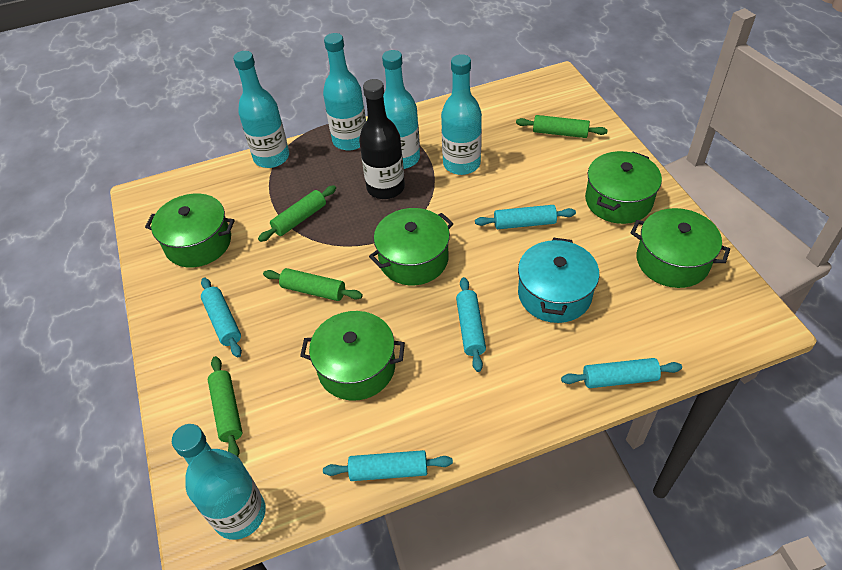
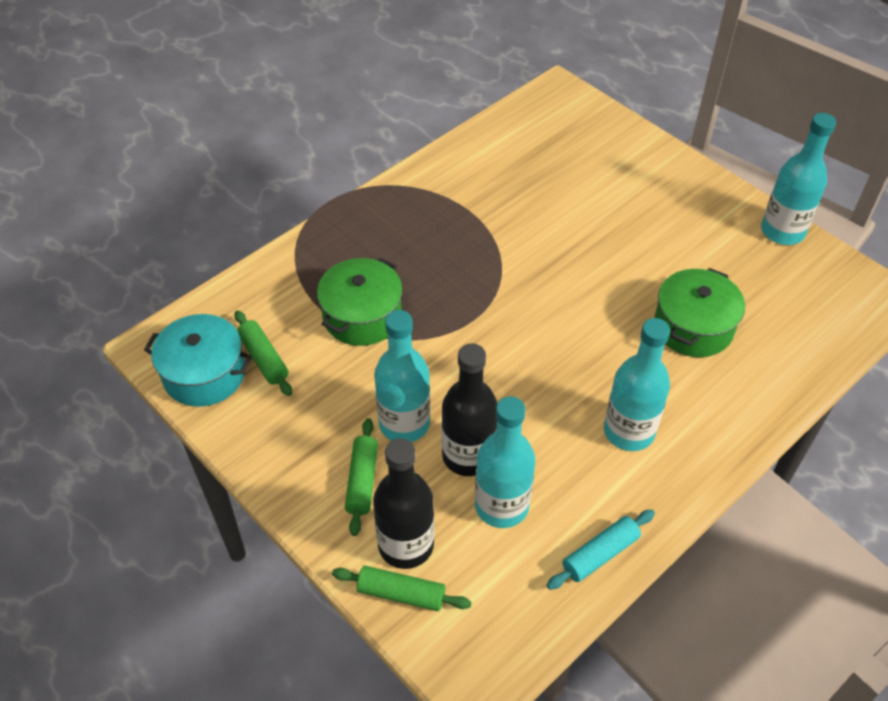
black bottle: 1 -> 2
green pot: 5 -> 2
green rolling pin: 4 -> 3
turquoise bottle: 5 -> 4
turquoise rolling pin: 5 -> 1

